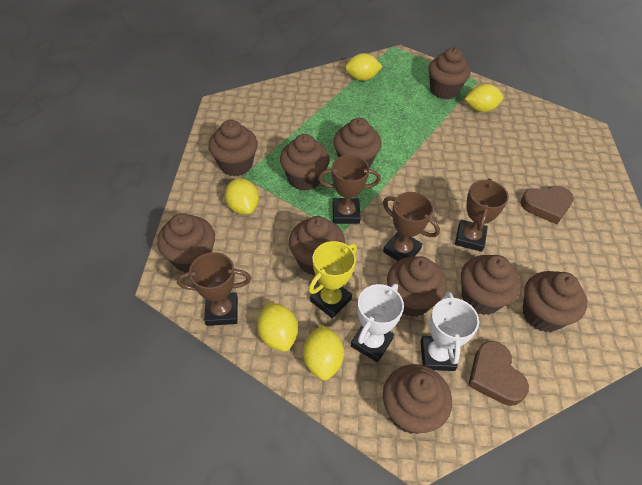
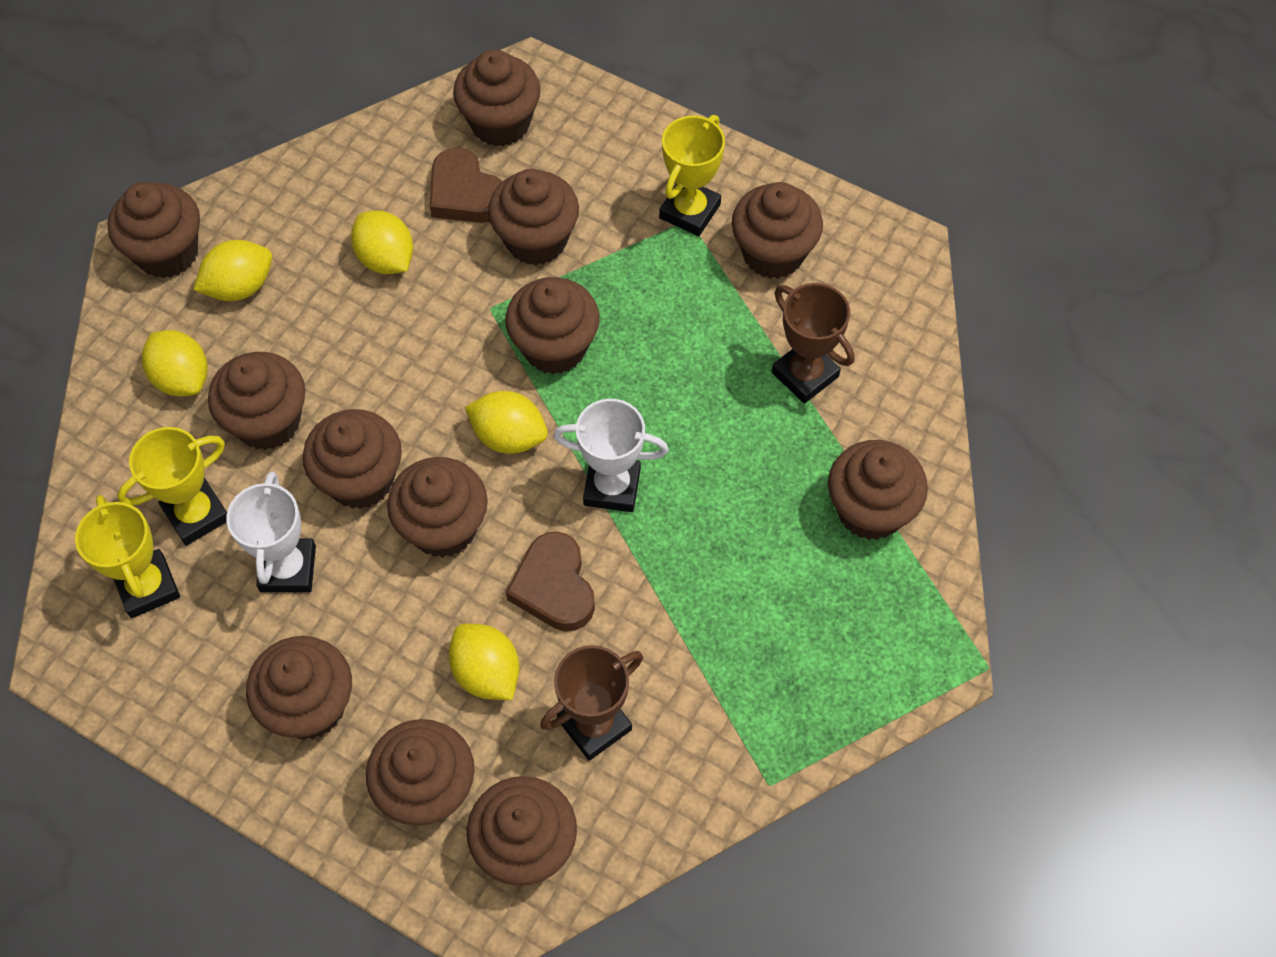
brown cupcake: 10 -> 12
brown trophy: 4 -> 2
yellow trophy: 1 -> 3

